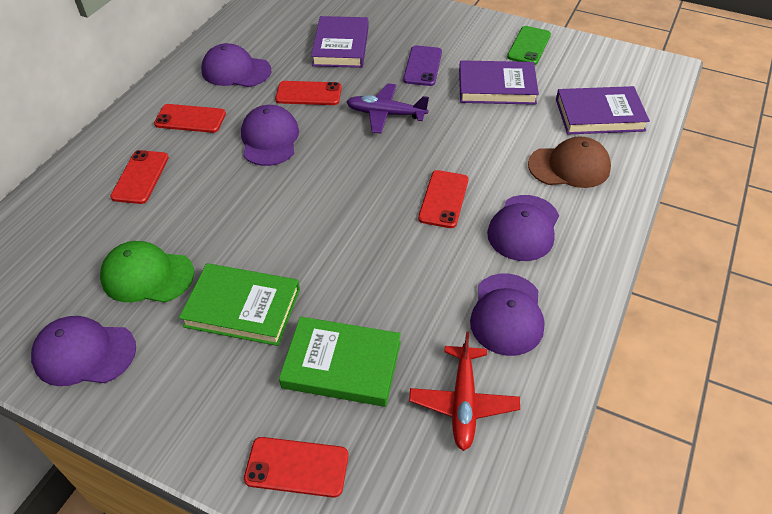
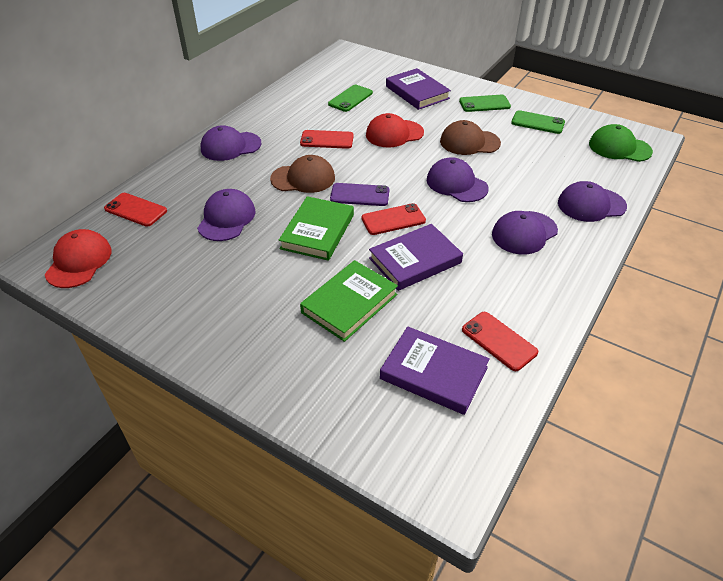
brown cap: 1 -> 2
green phone: 1 -> 3
purple plane: 1 -> 0
red cap: 0 -> 2
red phone: 5 -> 4
red plane: 1 -> 0

